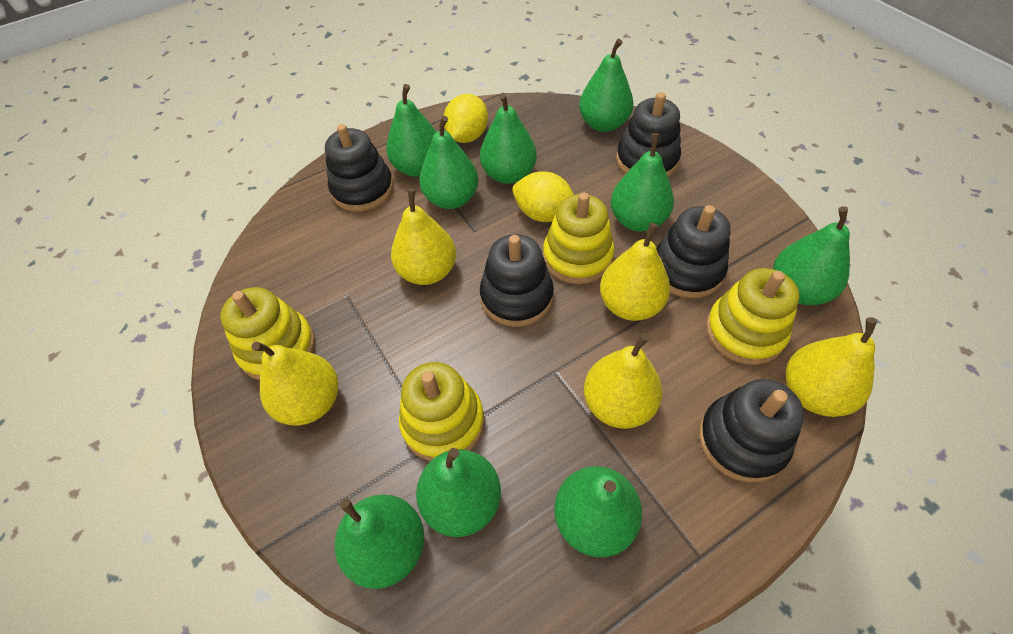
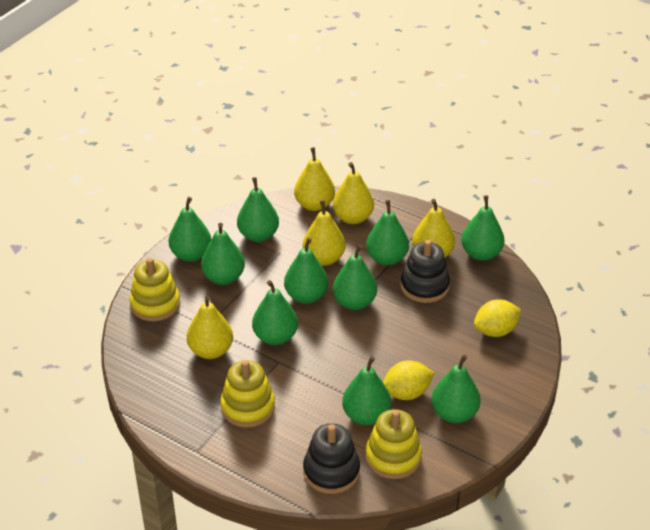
black stacking toy: 5 -> 2
green pear: 9 -> 10
yellow stacking toy: 4 -> 3

